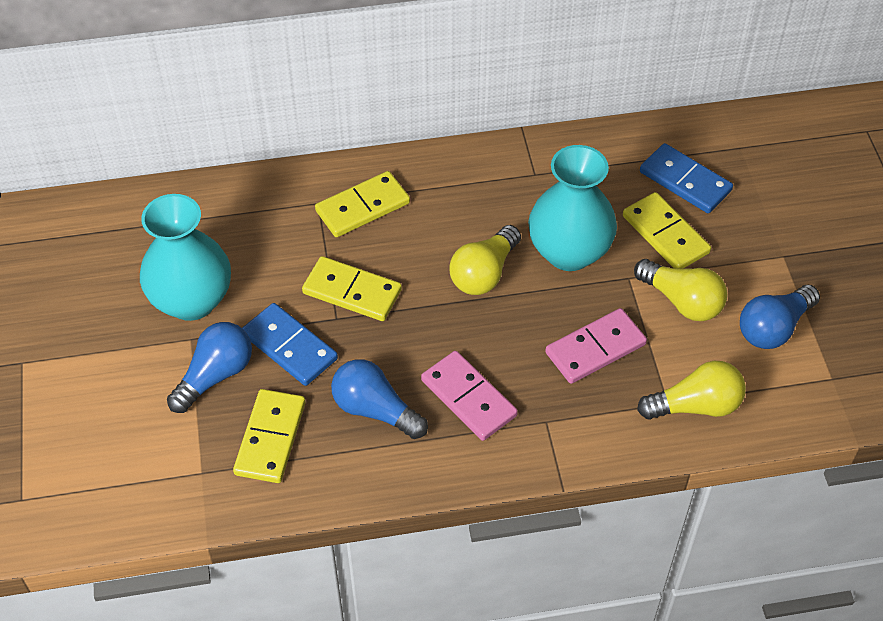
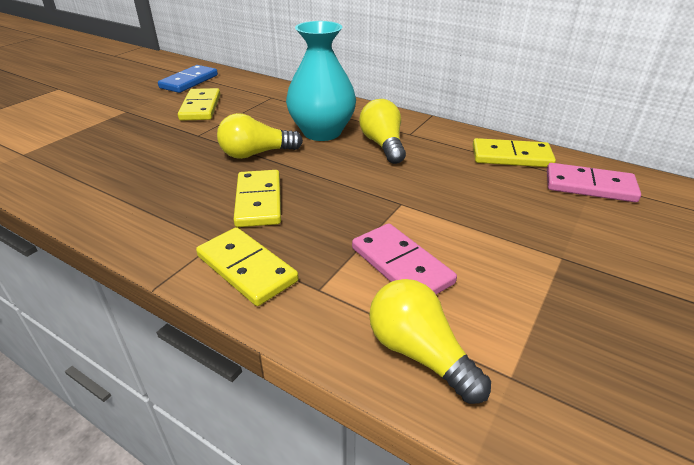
blue domino: 2 -> 1
blue light bulb: 3 -> 0
turquoise vase: 2 -> 1

